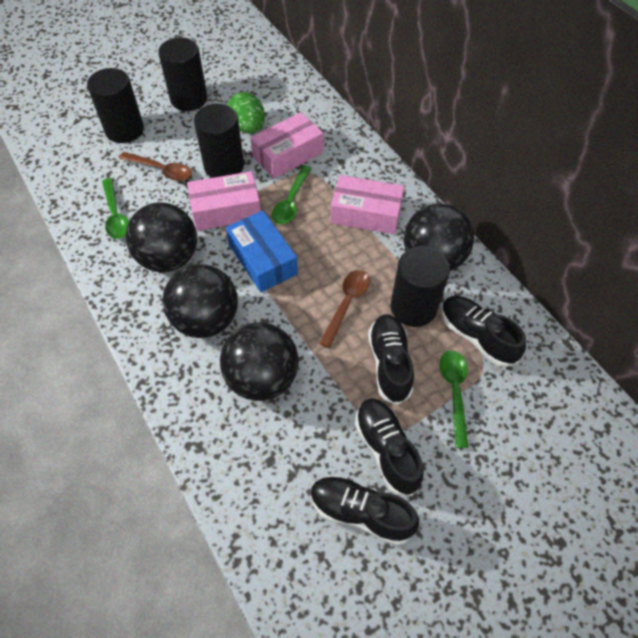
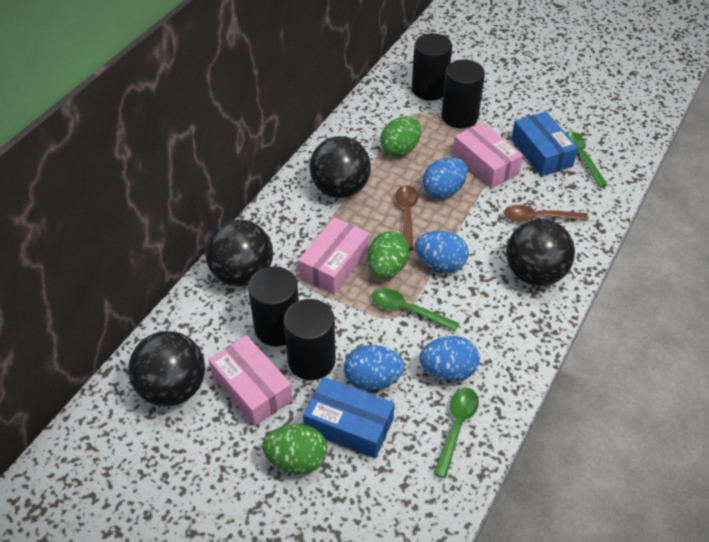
black shoe: 4 -> 0
blue box: 1 -> 2
blue egg: 0 -> 4
green egg: 1 -> 3

